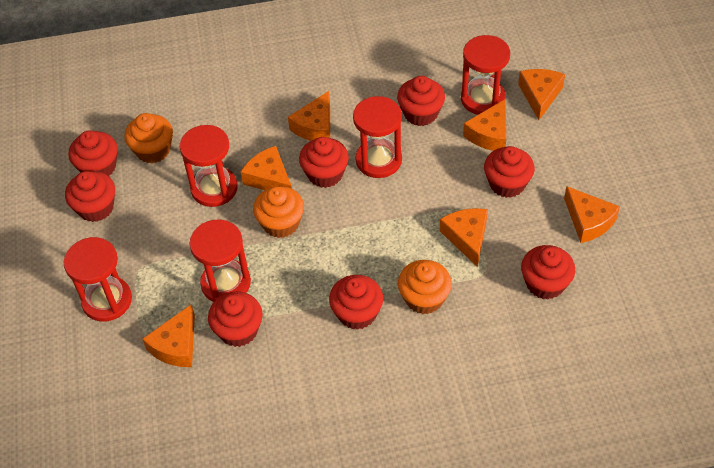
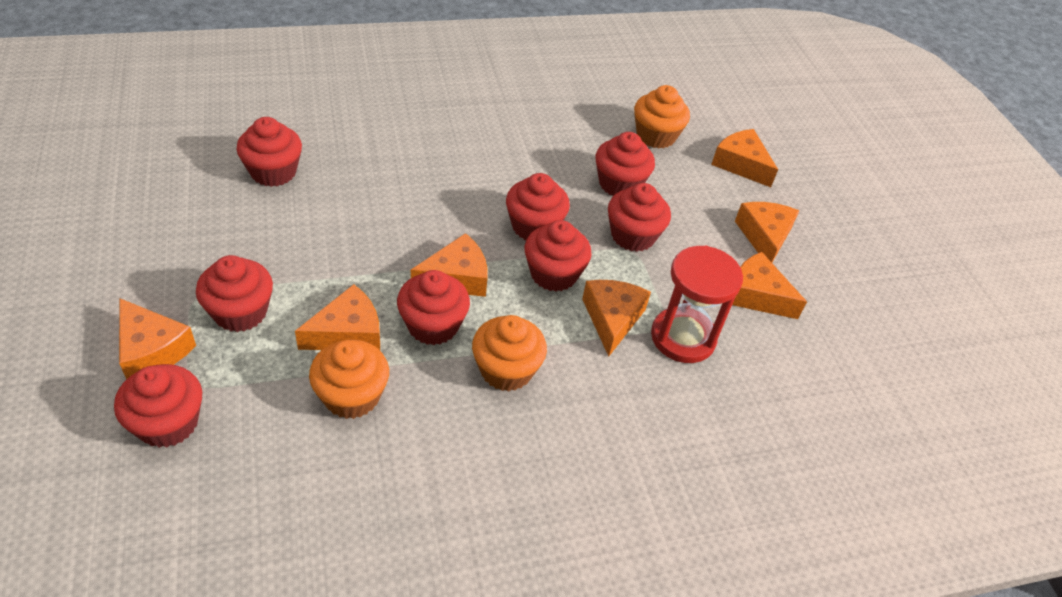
red hourglass: 5 -> 1

